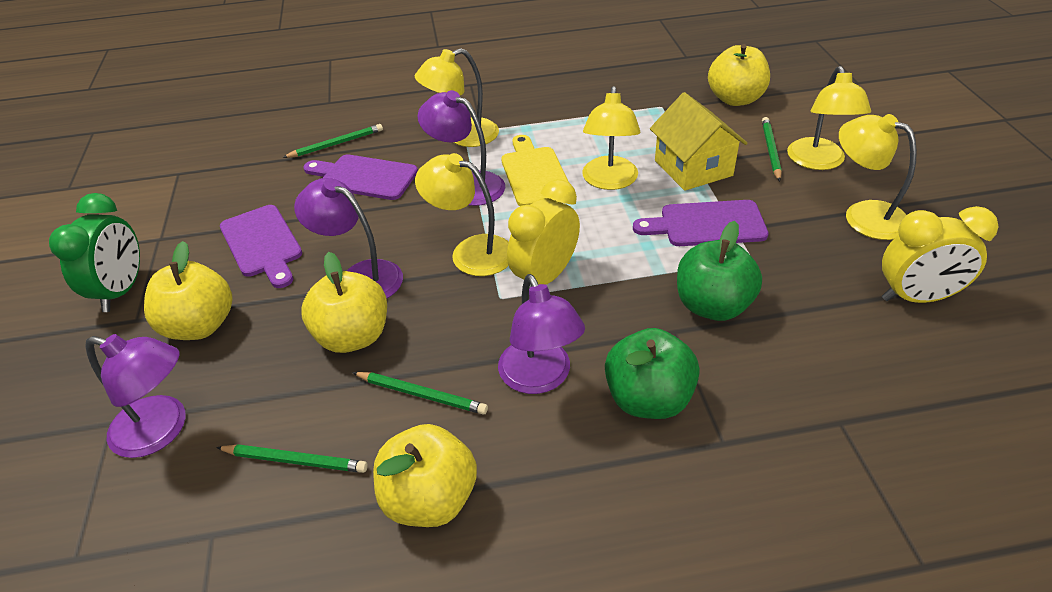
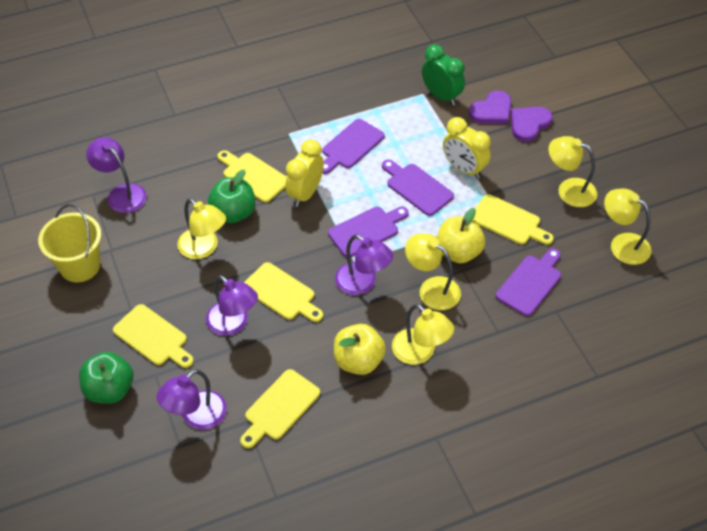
green pencil: 4 -> 0
purple cutting board: 3 -> 4
purple heart: 0 -> 2
yellow apple: 4 -> 2
yellow bucket: 0 -> 1
yellow cutting board: 1 -> 5
yellow house: 1 -> 0

